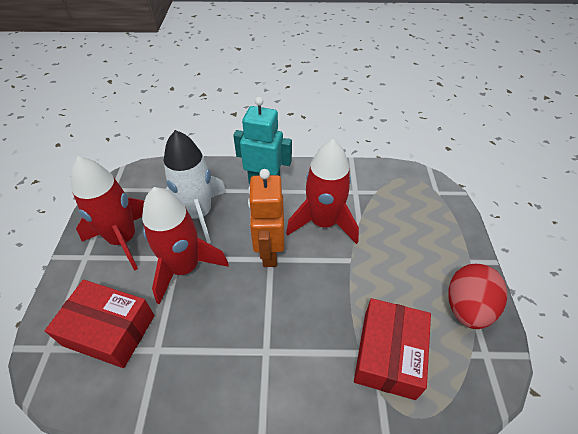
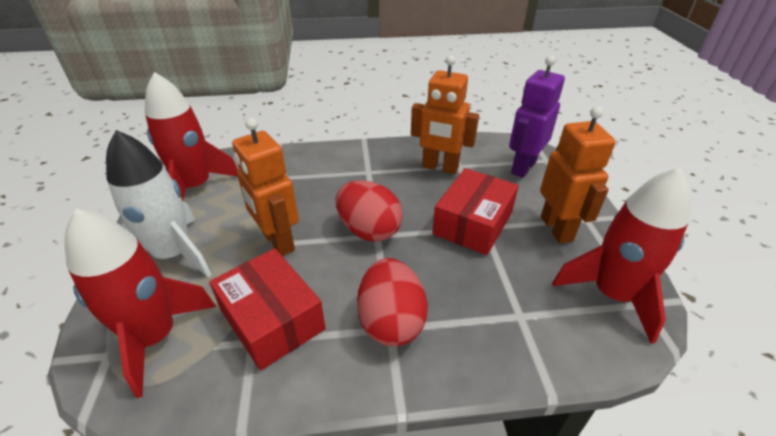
orange robot: 1 -> 3
purple robot: 0 -> 1
red egg: 1 -> 2
turquoise robot: 1 -> 0

